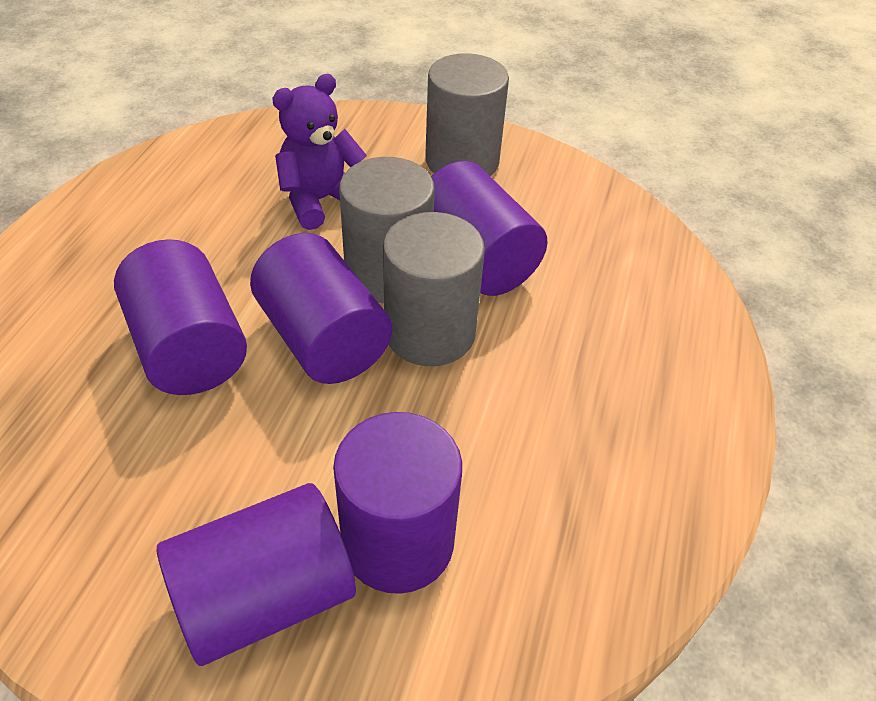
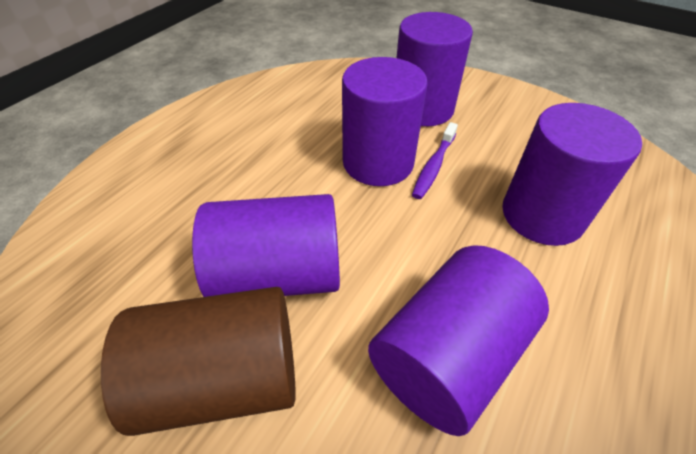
brown cylinder: 0 -> 1
grey cylinder: 3 -> 0
purple teddy bear: 1 -> 0
purple toothbrush: 0 -> 1

